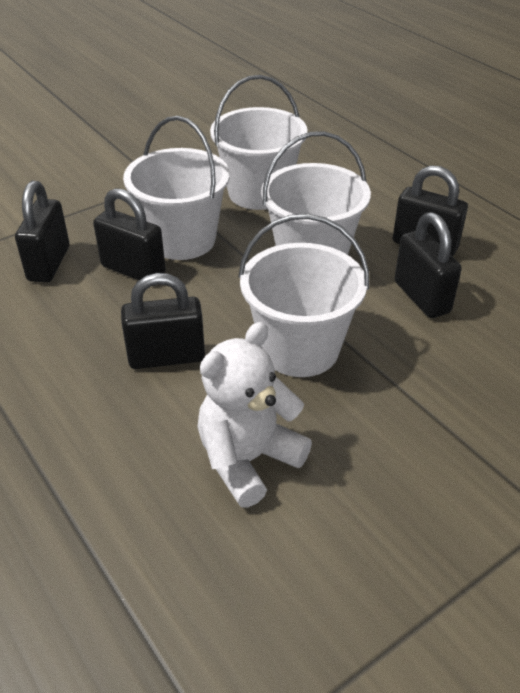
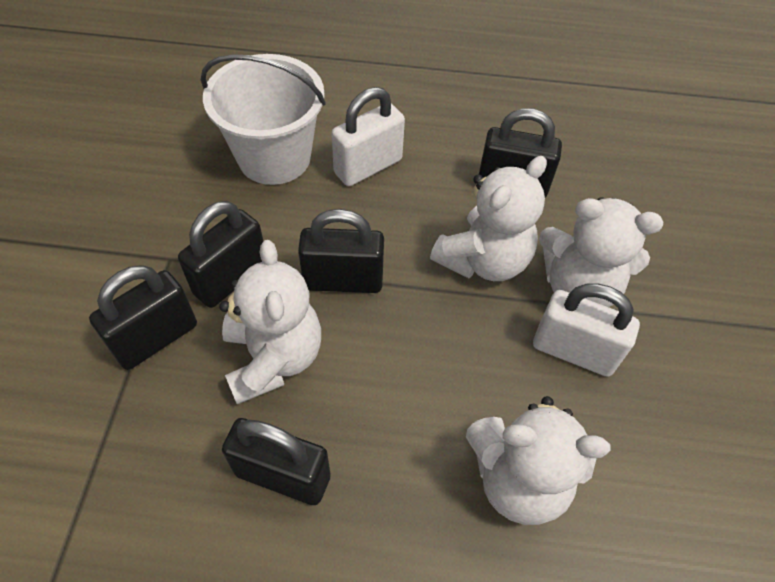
white bucket: 4 -> 1
white padlock: 0 -> 2
white teddy bear: 1 -> 4

